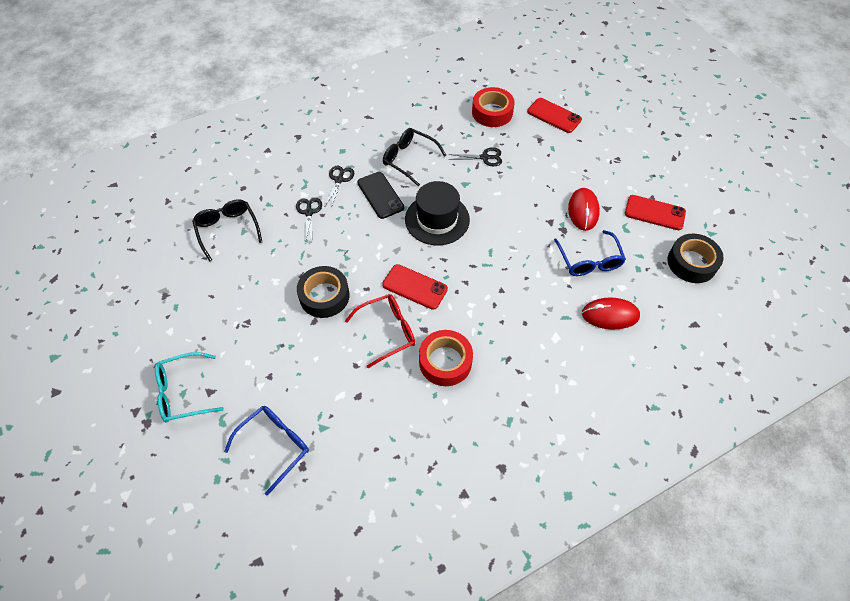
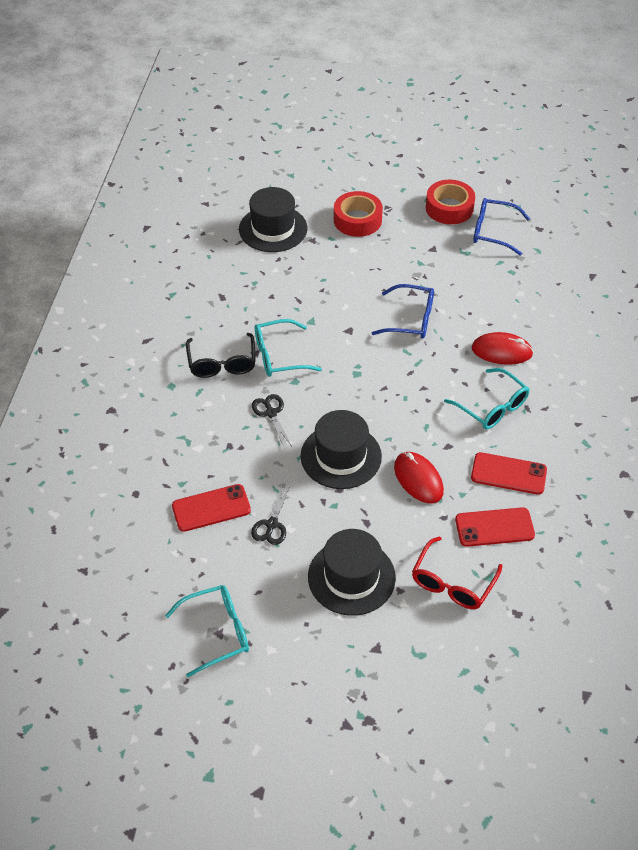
black glasses: 2 -> 1
black hat: 1 -> 3
black phone: 1 -> 0
black scissors: 3 -> 2
black tape: 2 -> 0
turquoise glasses: 1 -> 3

